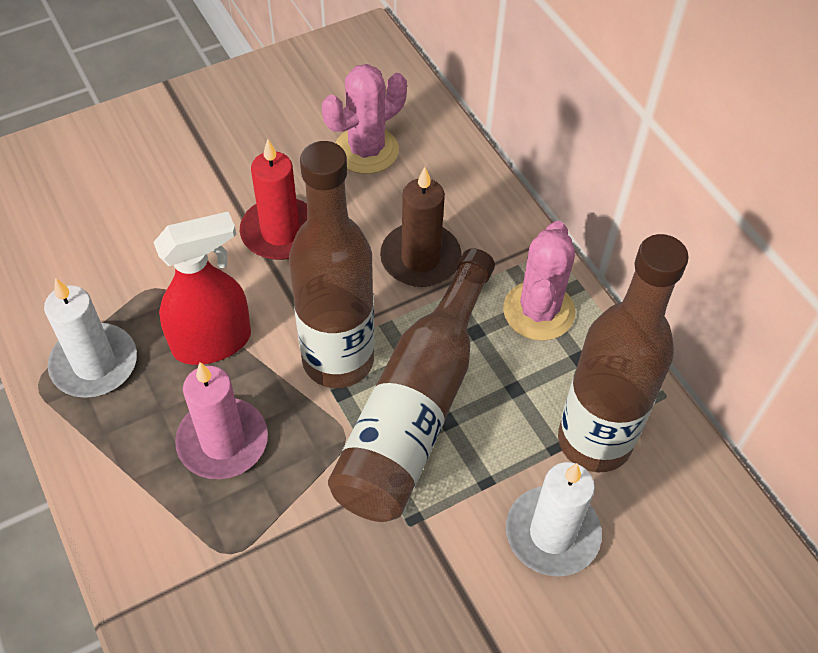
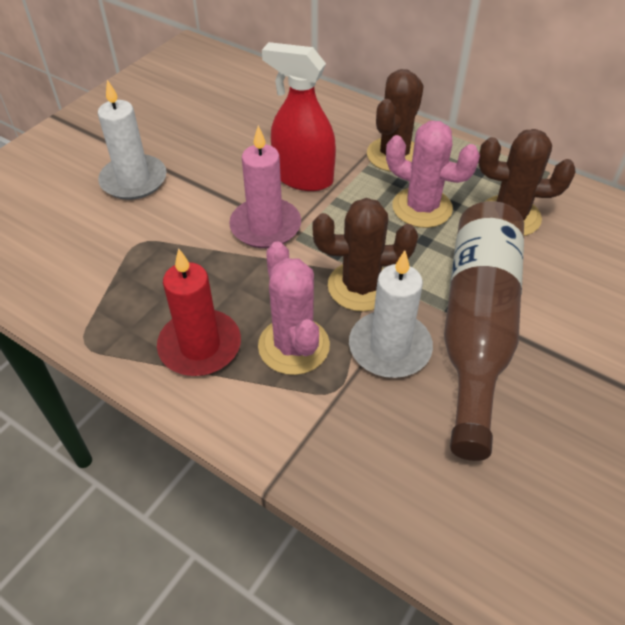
brown bottle: 3 -> 1
brown cactus: 0 -> 3
brown candle: 1 -> 0

